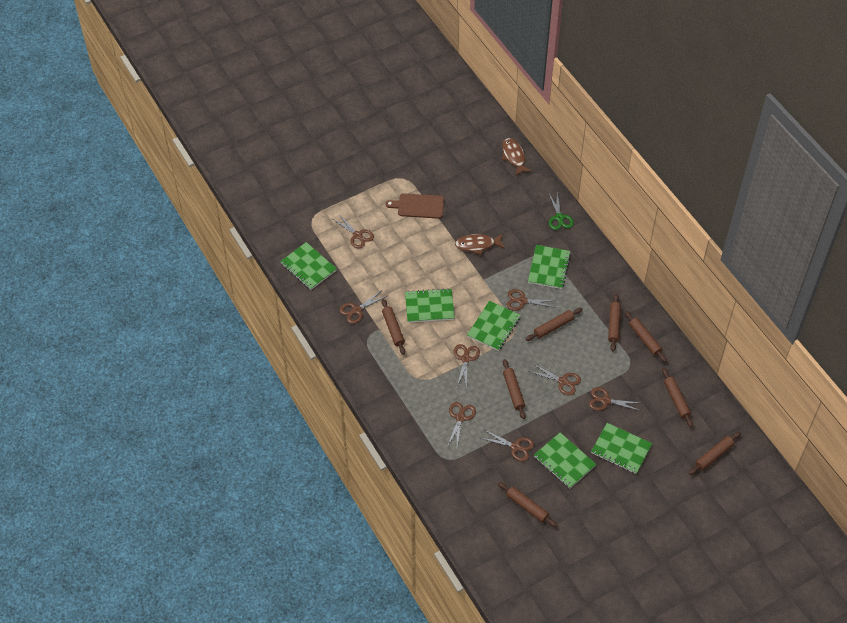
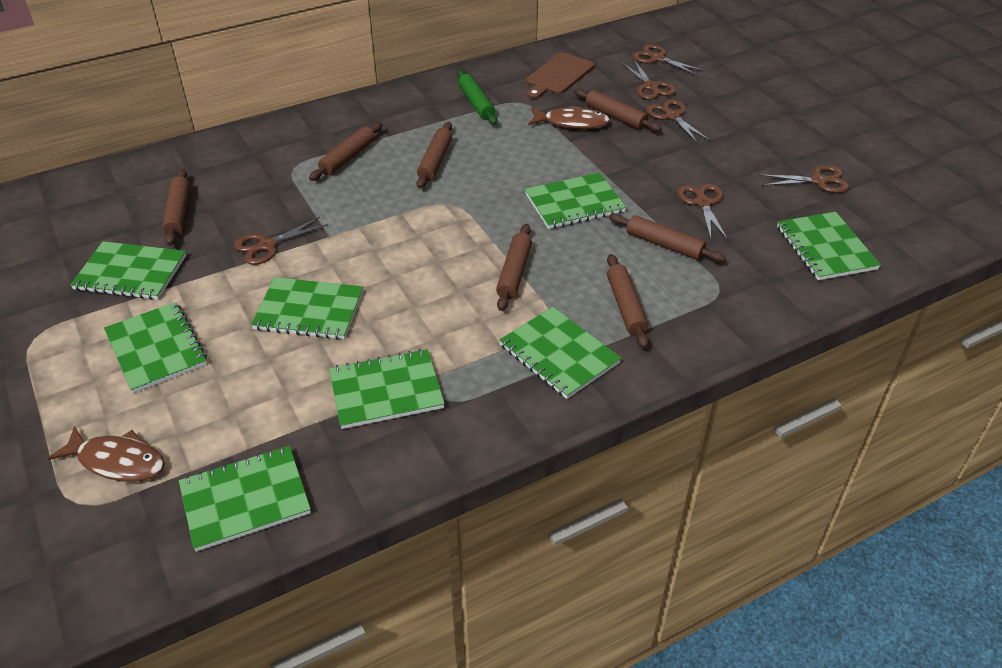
brown rolling pin: 8 -> 7
brown scissors: 8 -> 6
green notebook: 6 -> 8
green rolling pin: 0 -> 1
green scissors: 1 -> 0

